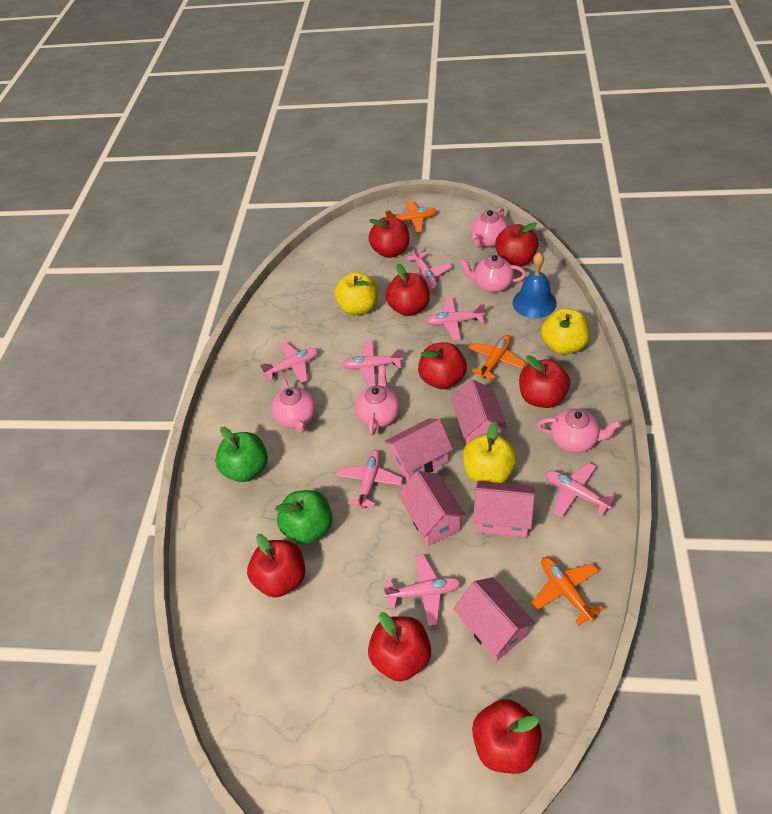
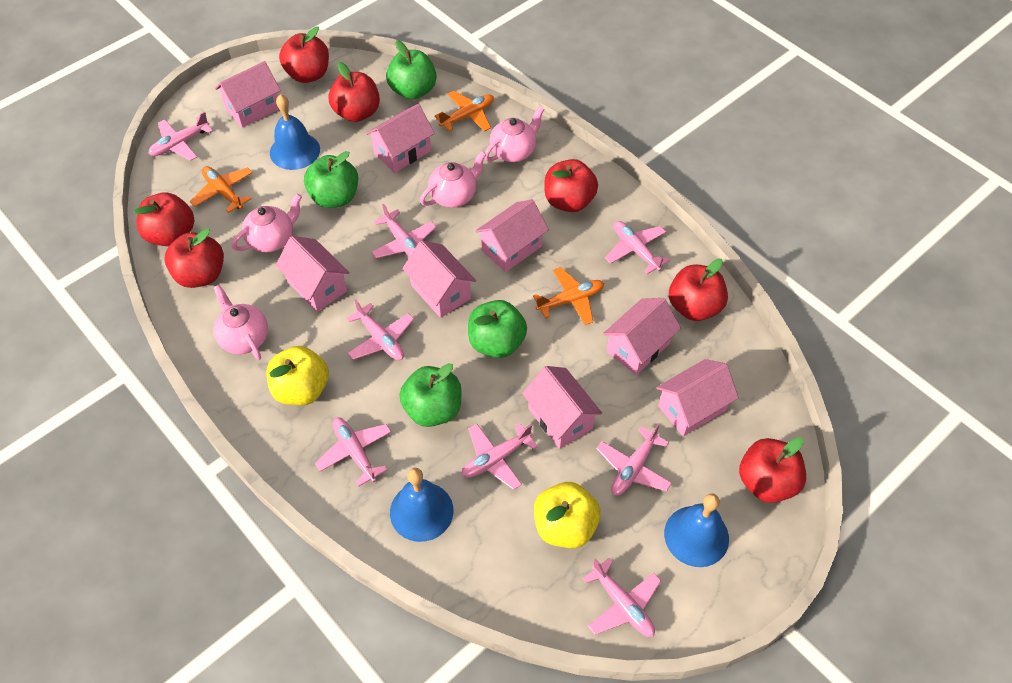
blue bell: 1 -> 3
green apple: 2 -> 4
pink house: 5 -> 8
pink plane: 7 -> 8
pink teapot: 5 -> 4
red apple: 8 -> 7
yellow apple: 3 -> 2

